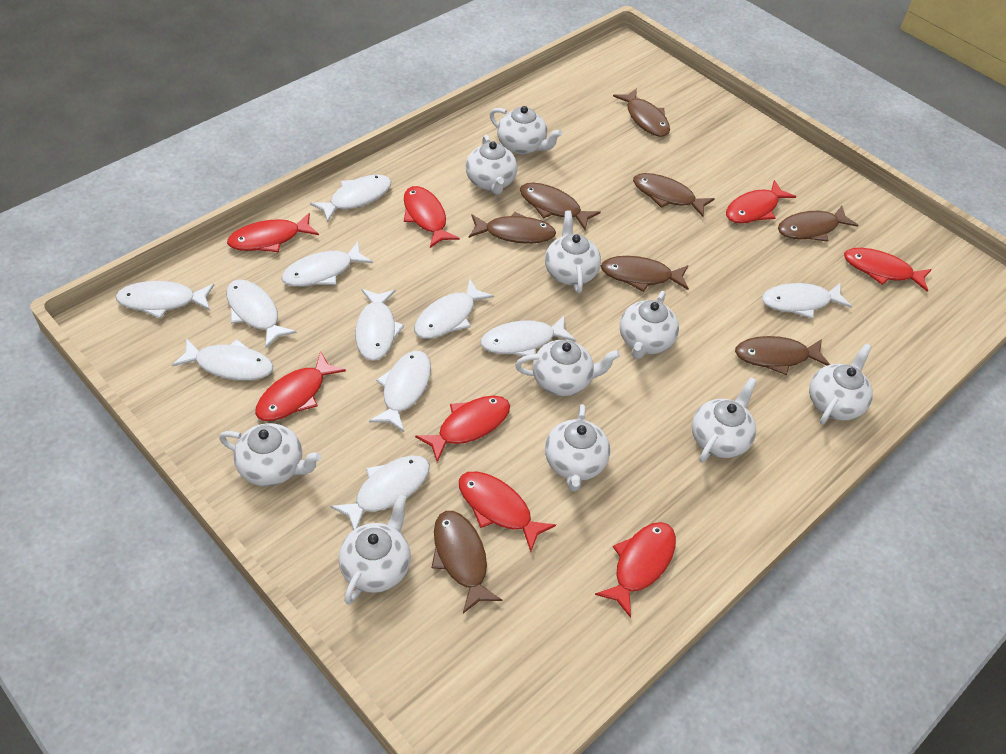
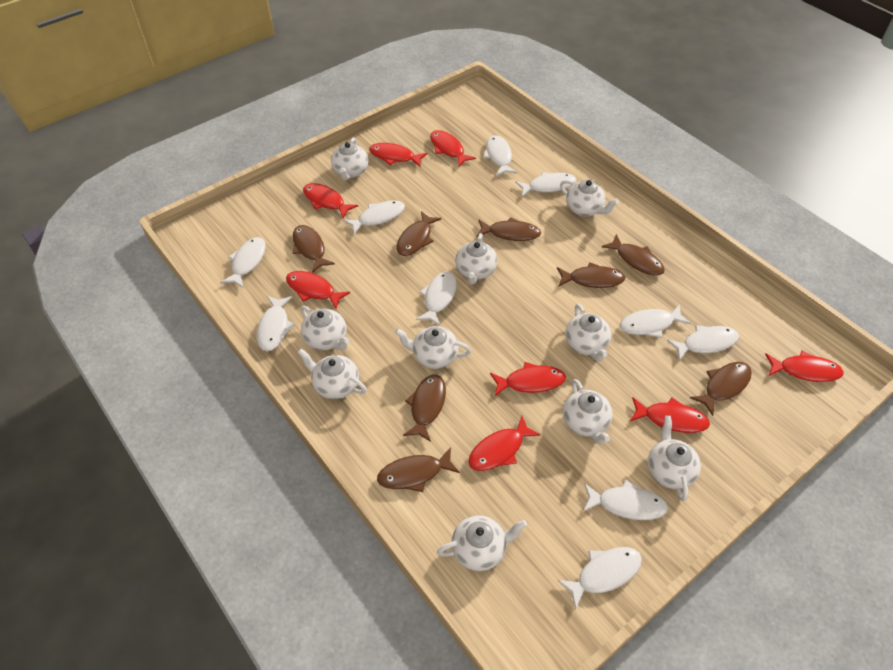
white fish: 11 -> 10

